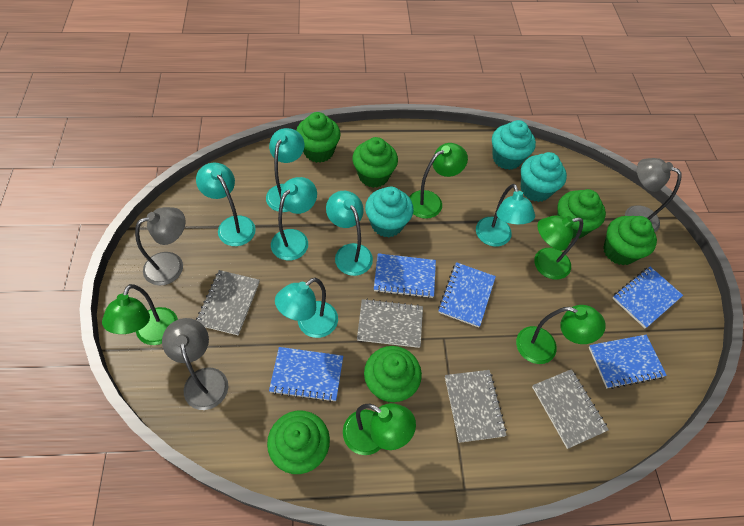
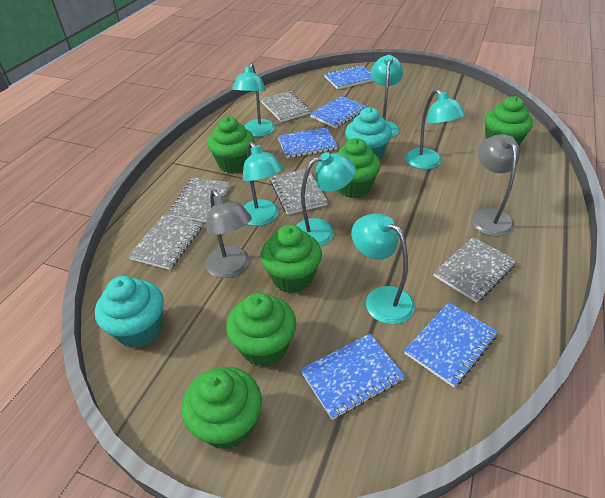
green lamp: 5 -> 0
grey lamp: 3 -> 2
grey notebook: 4 -> 5
turquoise cupcake: 3 -> 2

